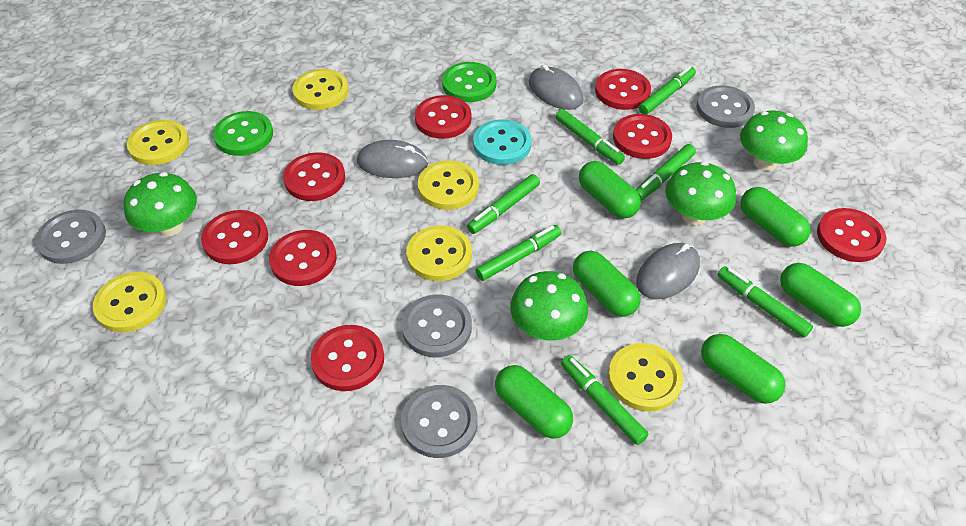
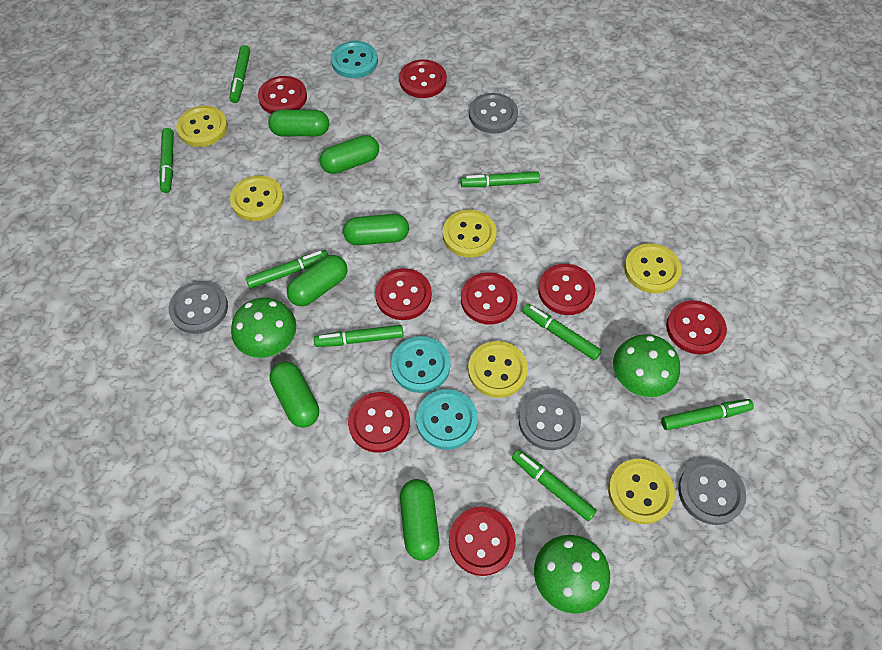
green button: 2 -> 0
green marker: 7 -> 8
green mushroom: 4 -> 3
grey mouse: 3 -> 0
turquoise button: 1 -> 3

